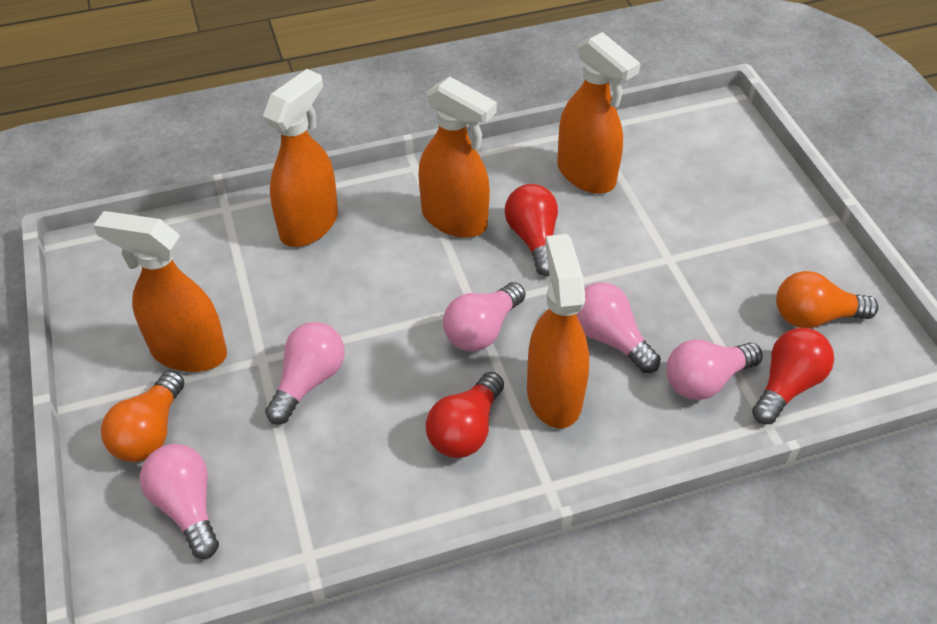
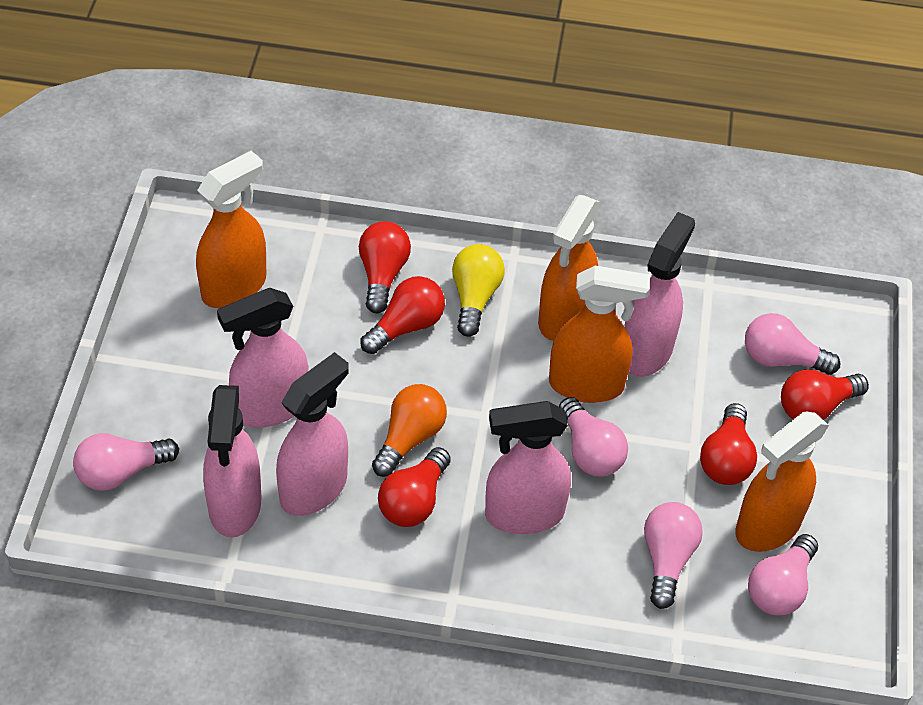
orange light bulb: 2 -> 1
orange spray bottle: 5 -> 4
pink spray bottle: 0 -> 5
red light bulb: 3 -> 5
yellow light bulb: 0 -> 1

